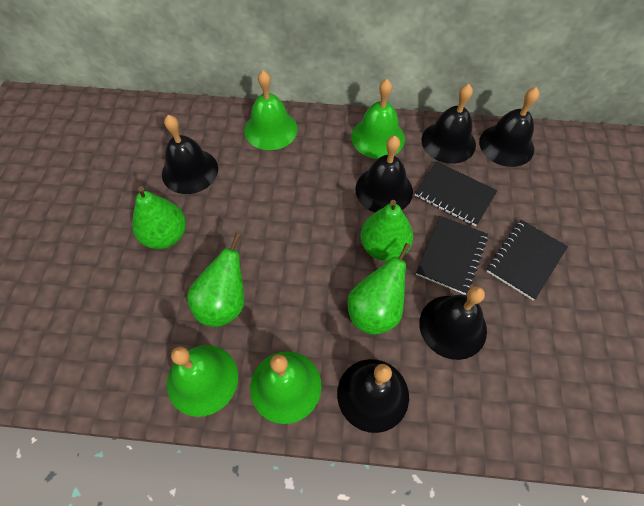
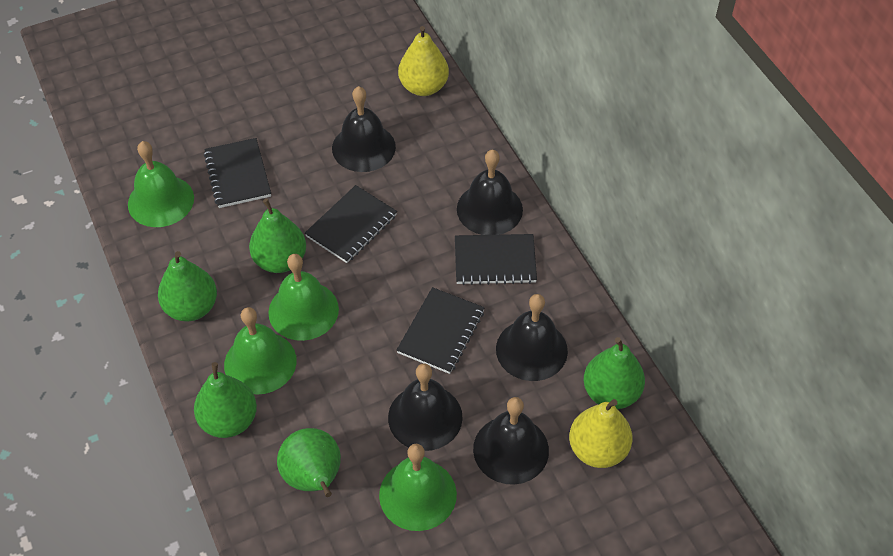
black bell: 6 -> 5
black notebook: 3 -> 4
green pear: 4 -> 5
yellow pear: 0 -> 2

